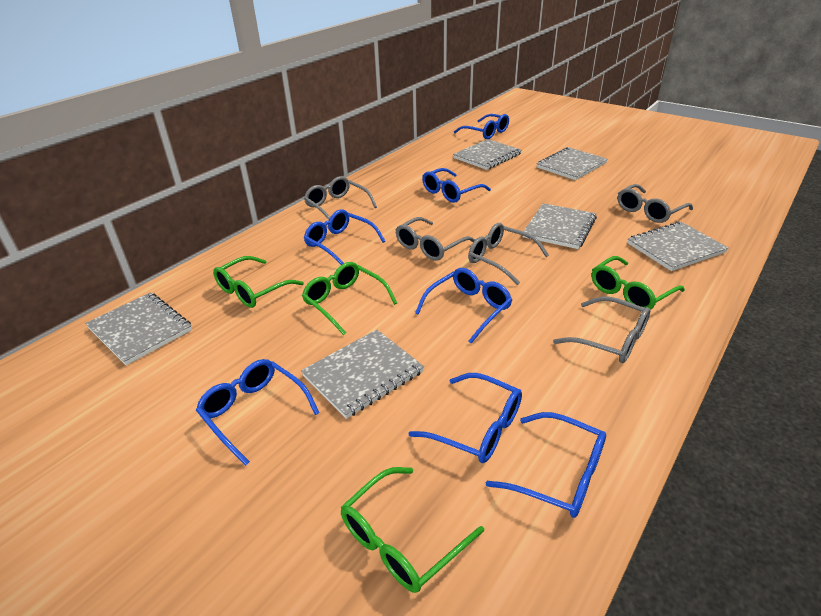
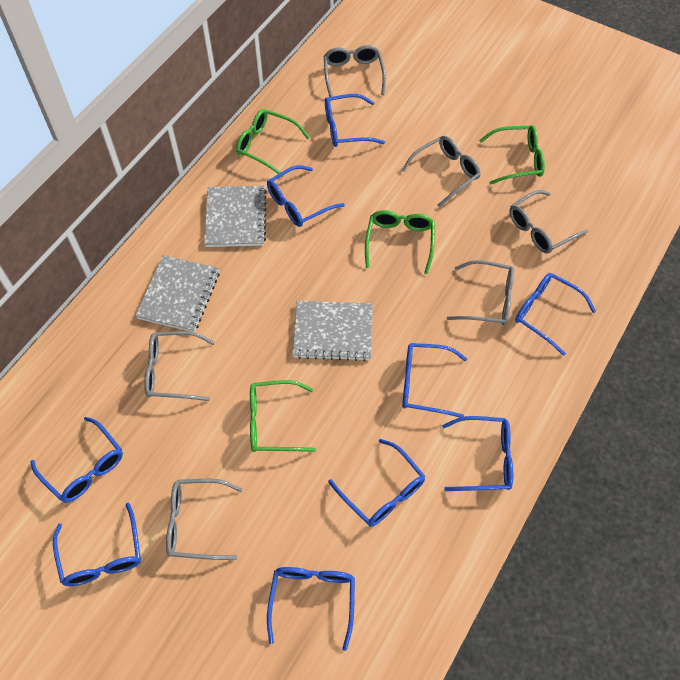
blue glasses: 7 -> 9
grey glasses: 5 -> 6
grey notebook: 6 -> 3

